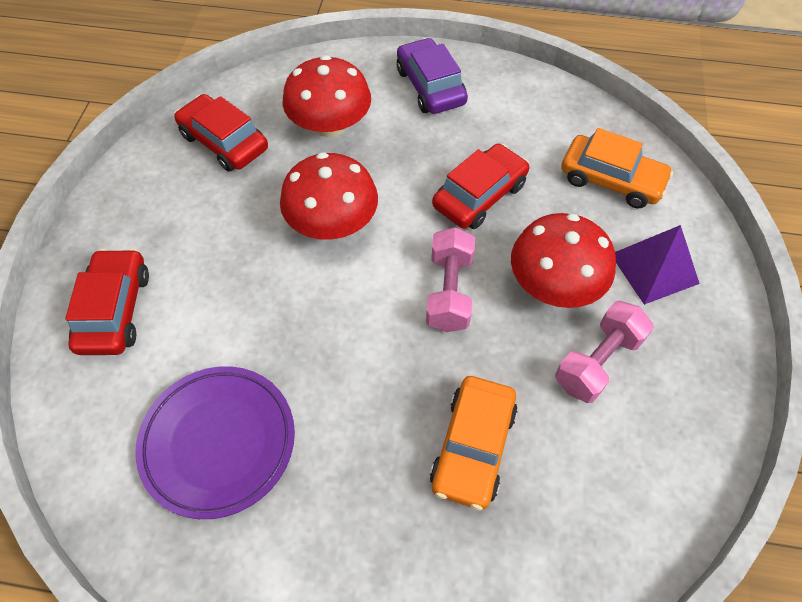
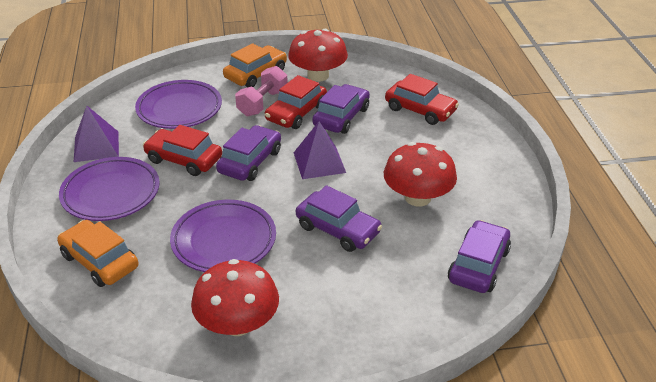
pink dumbbell: 2 -> 1
purple car: 1 -> 4
purple plate: 1 -> 3
purple pyramid: 1 -> 2

